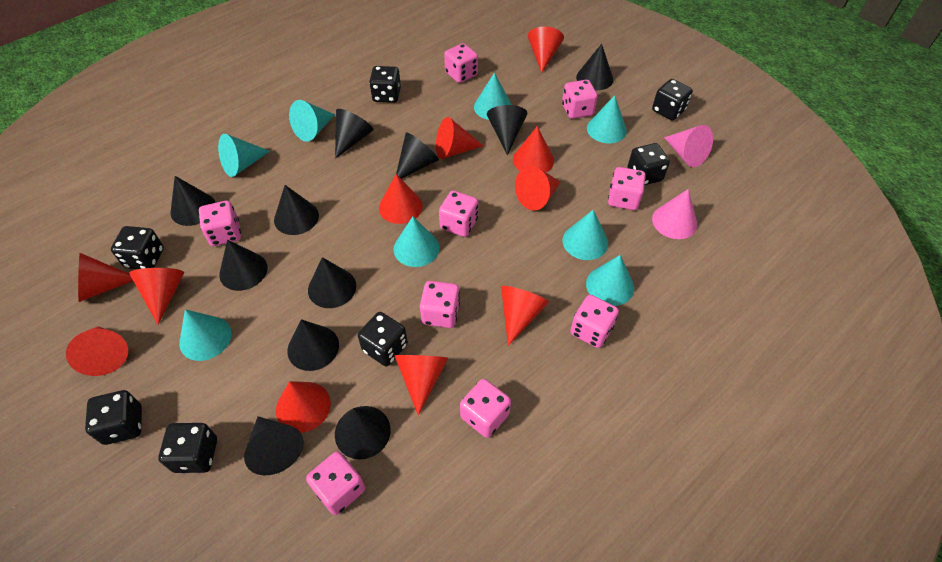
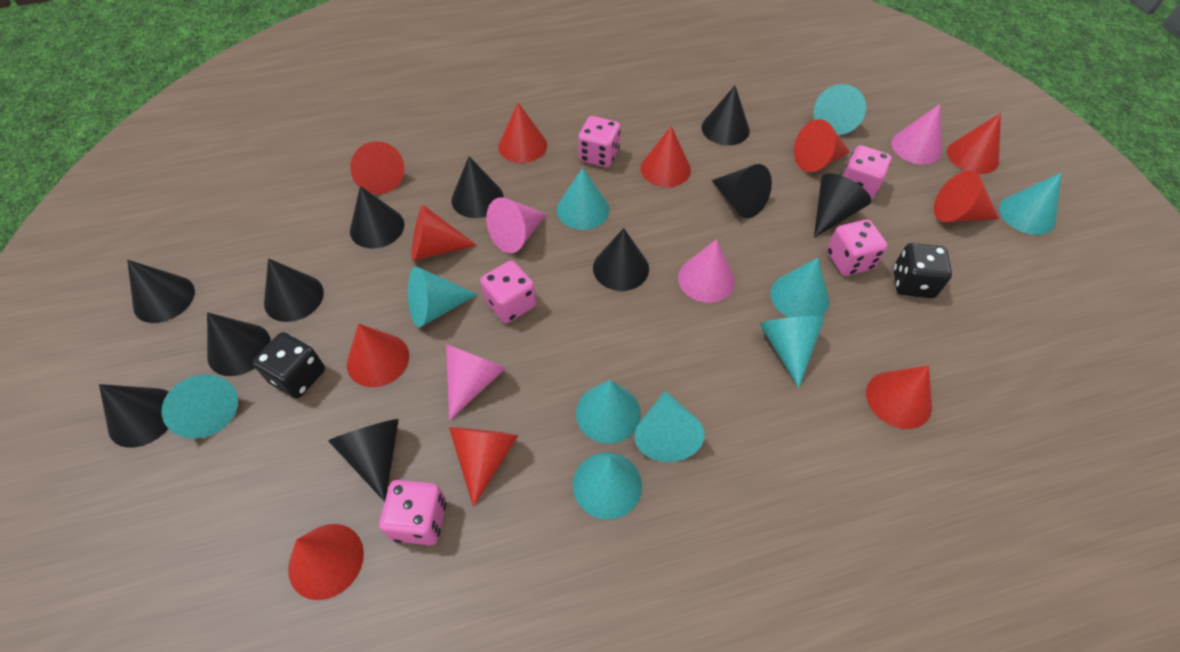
black dice: 7 -> 2
pink cone: 2 -> 4
pink dice: 9 -> 5
turquoise cone: 8 -> 10

